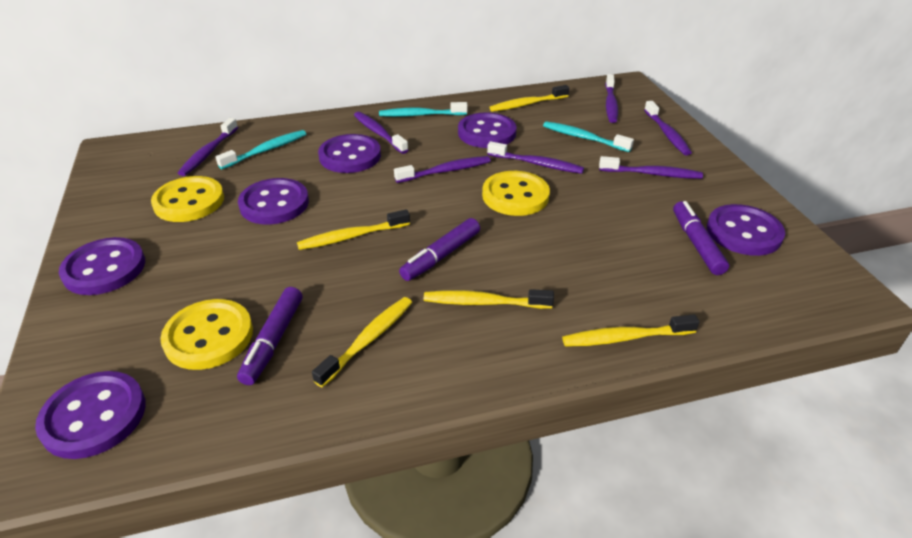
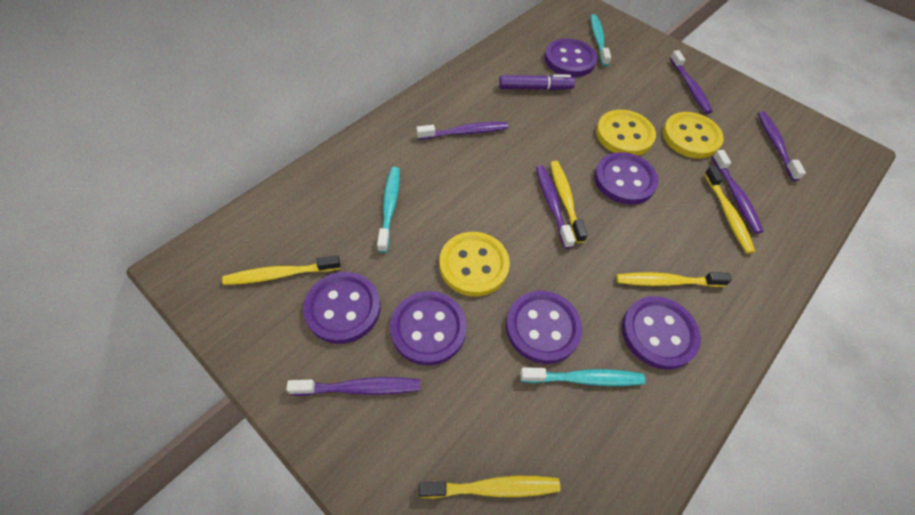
purple marker: 3 -> 1
purple toothbrush: 7 -> 6

